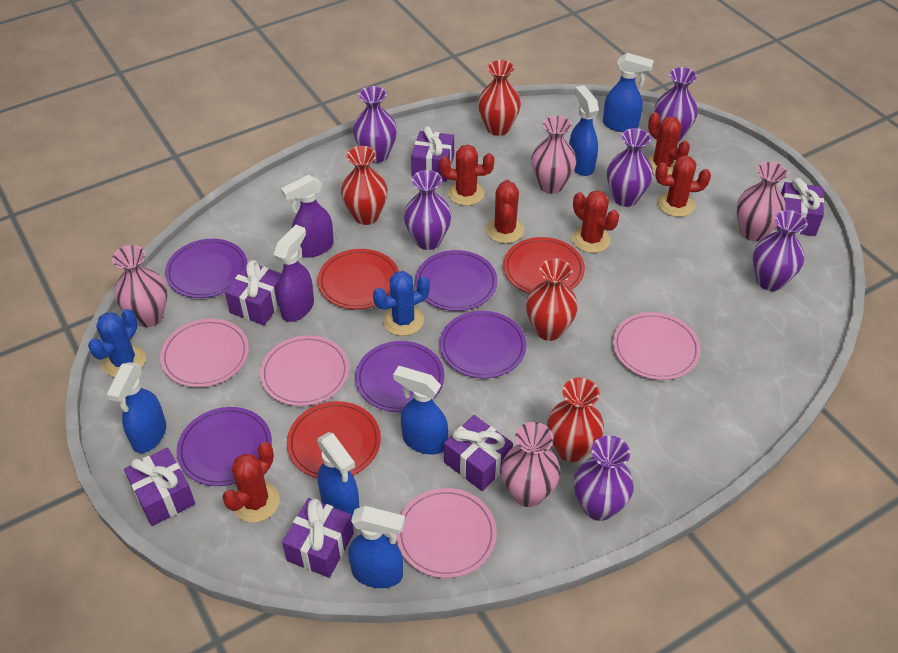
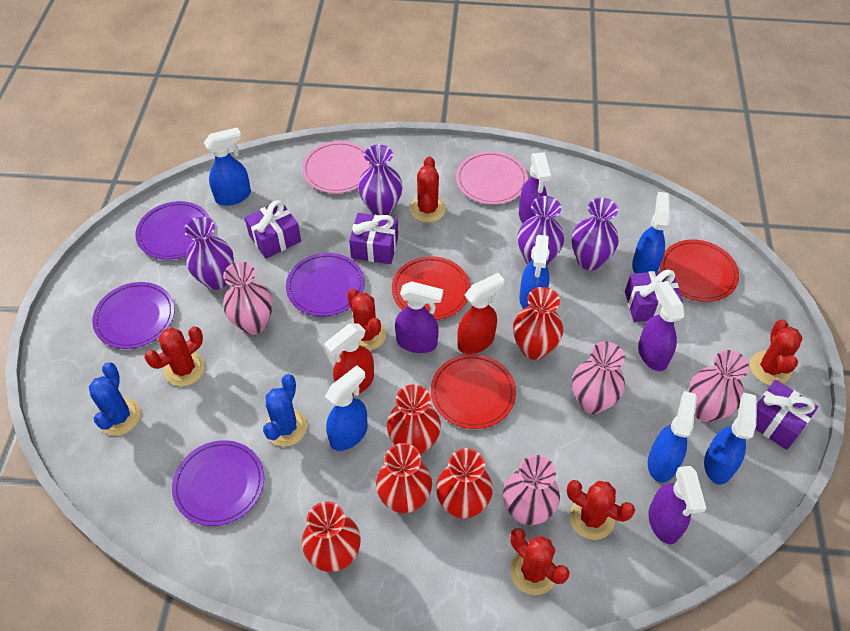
pink plate: 4 -> 2
purple gift: 6 -> 4
purple plate: 5 -> 4
purple spray bottle: 2 -> 4
purple vase: 6 -> 4
red spray bottle: 0 -> 2
red vase: 4 -> 5

